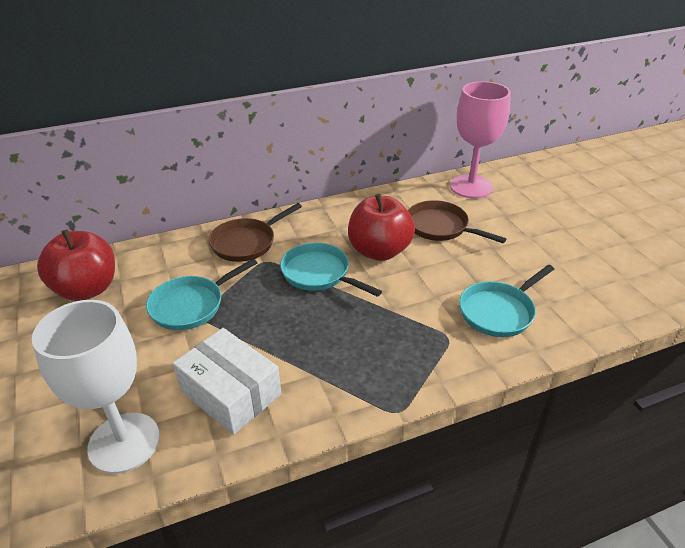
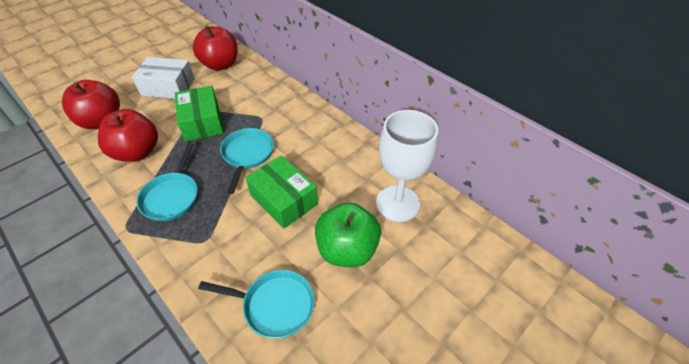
brown pan: 2 -> 0
green apple: 0 -> 1
green box: 0 -> 2
pink goblet: 1 -> 0
red apple: 2 -> 3

